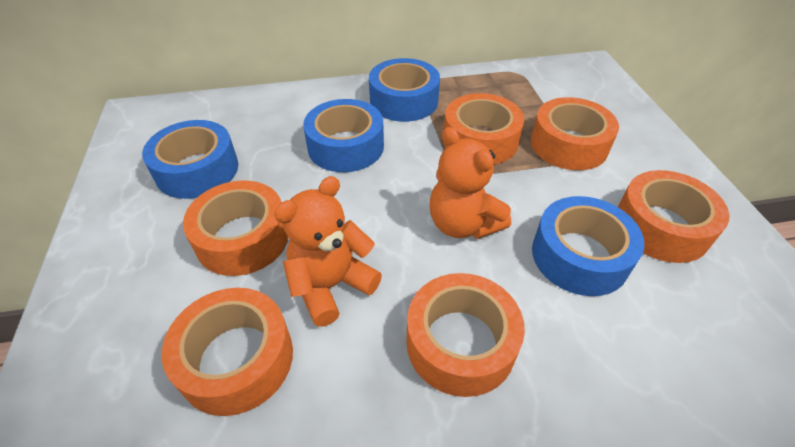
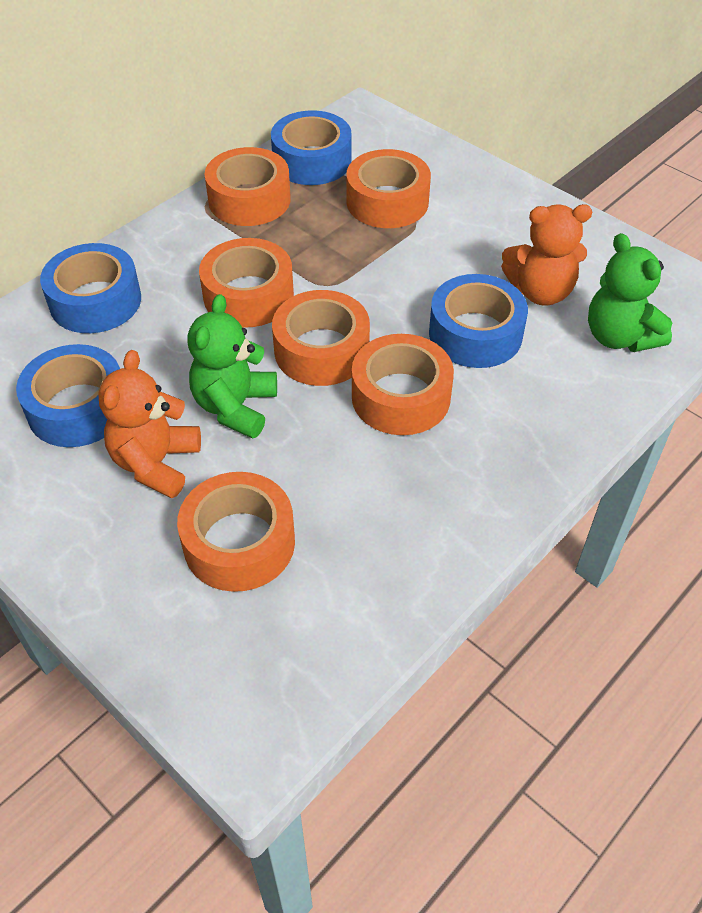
green teddy bear: 0 -> 2

